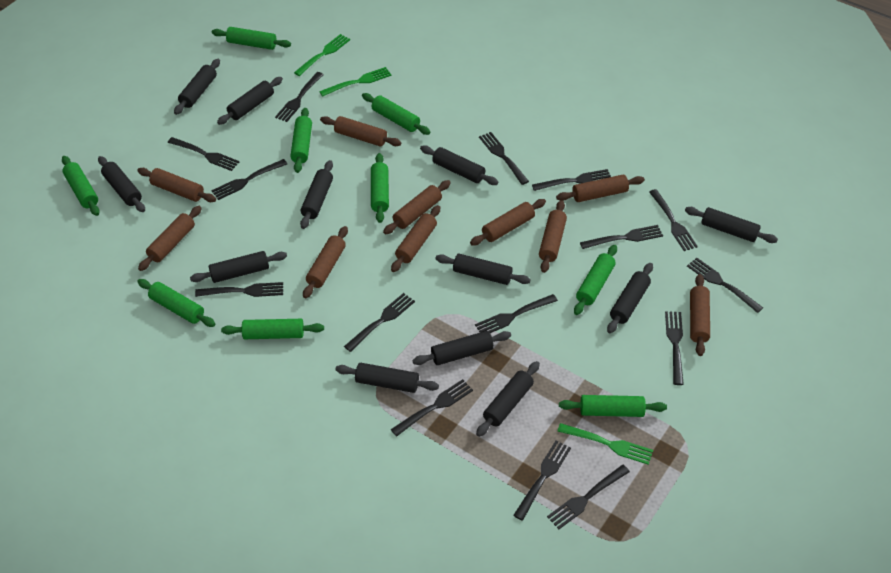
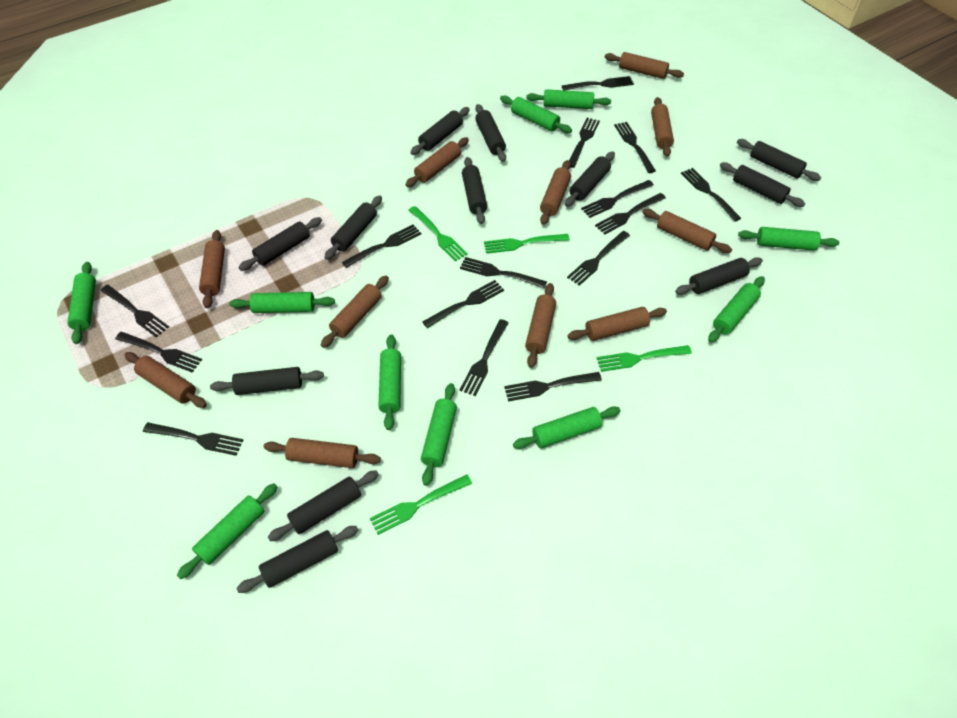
brown rolling pin: 10 -> 11
green fork: 3 -> 4
green rolling pin: 9 -> 10

